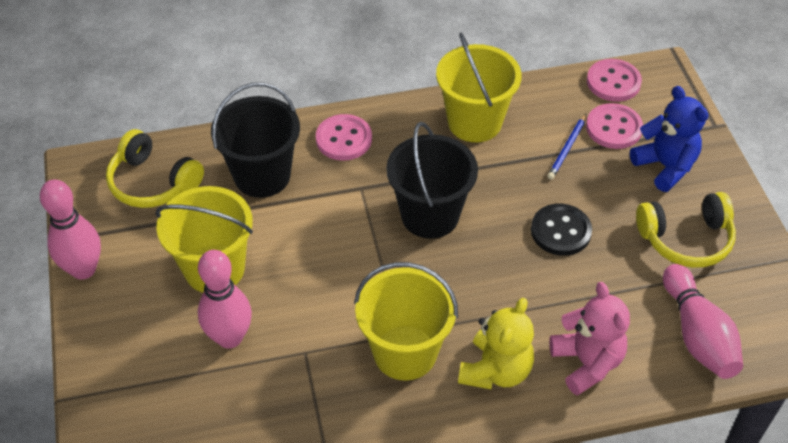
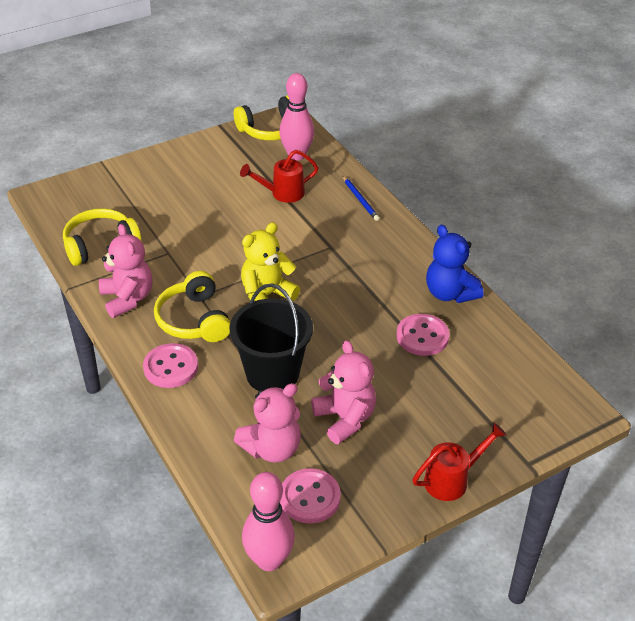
black bucket: 2 -> 1
black button: 1 -> 0
pink bowling pin: 3 -> 2
pink teddy bear: 1 -> 3
red watering can: 0 -> 2
yellow bucket: 3 -> 0
yellow headphones: 2 -> 3

